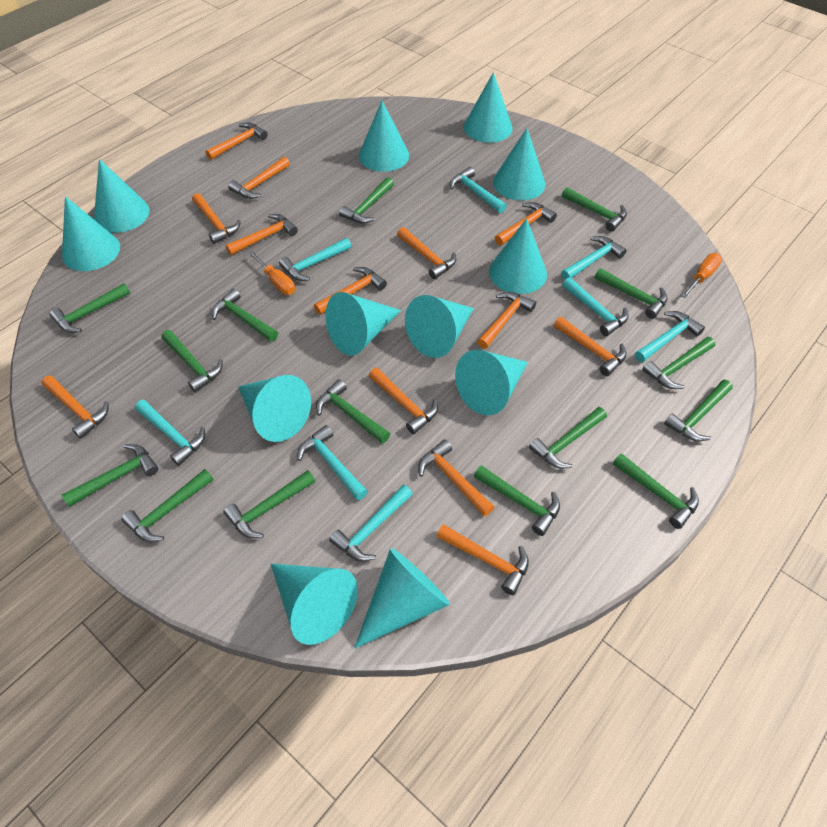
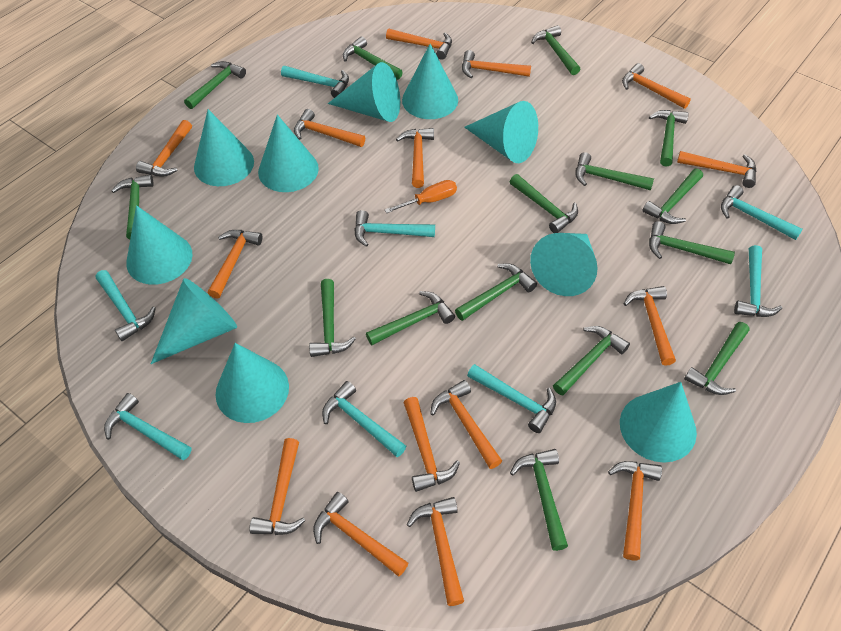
orange hammer: 13 -> 15
orange screwdriver: 2 -> 1
turquoise cone: 12 -> 10

